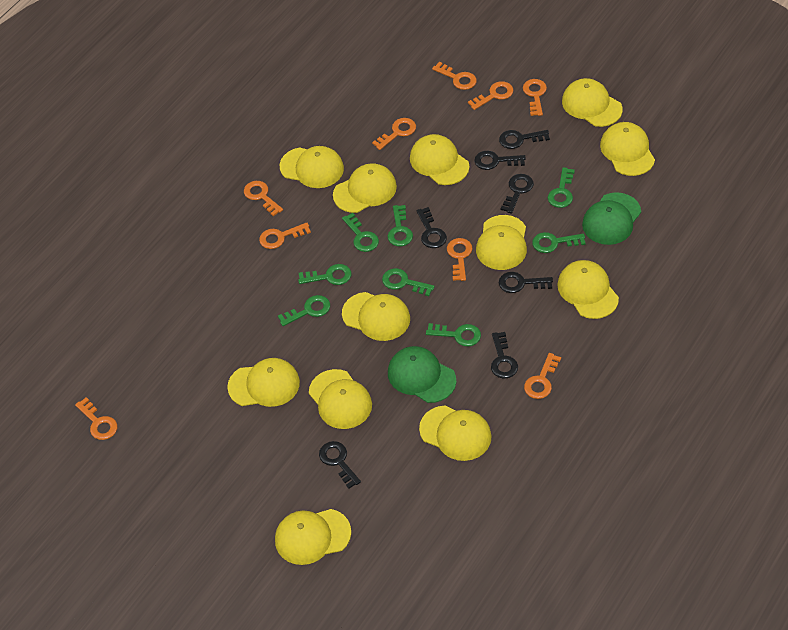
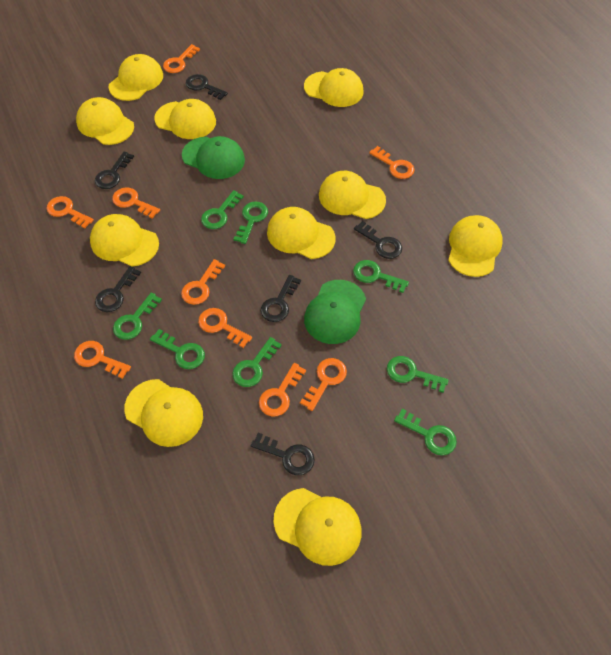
black key: 7 -> 6
yellow cap: 12 -> 10

